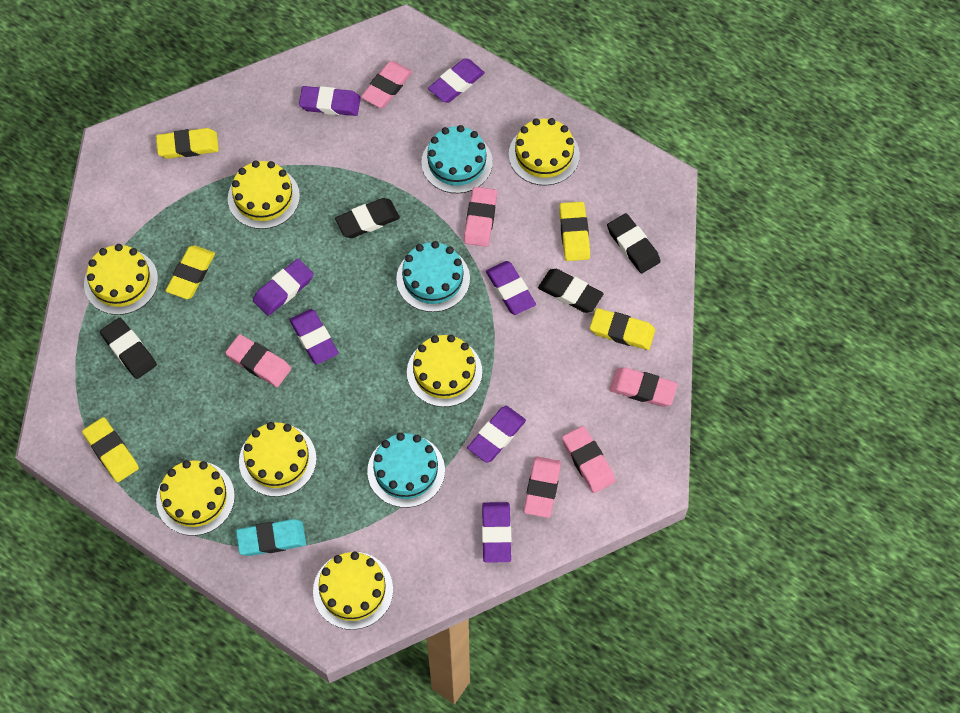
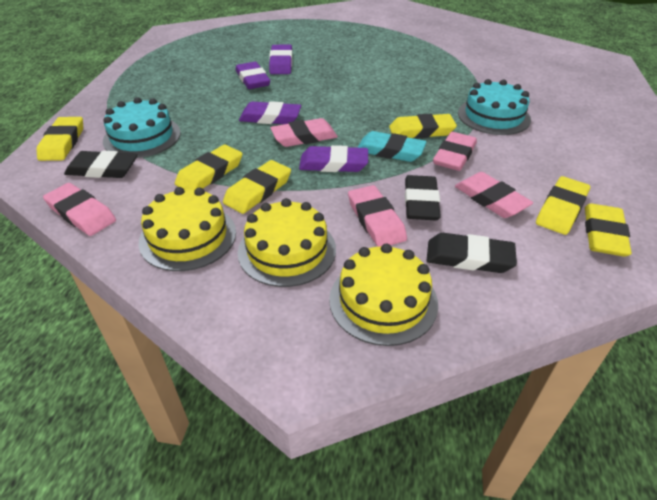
black eraser: 4 -> 3
pink eraser: 6 -> 5
purple eraser: 7 -> 4
turquoise cake: 3 -> 2
yellow cake: 7 -> 3
yellow eraser: 5 -> 6

